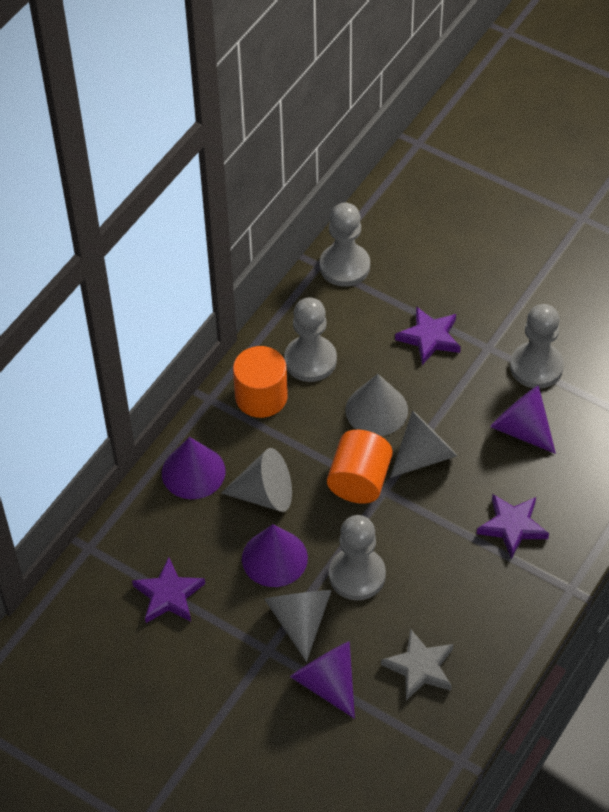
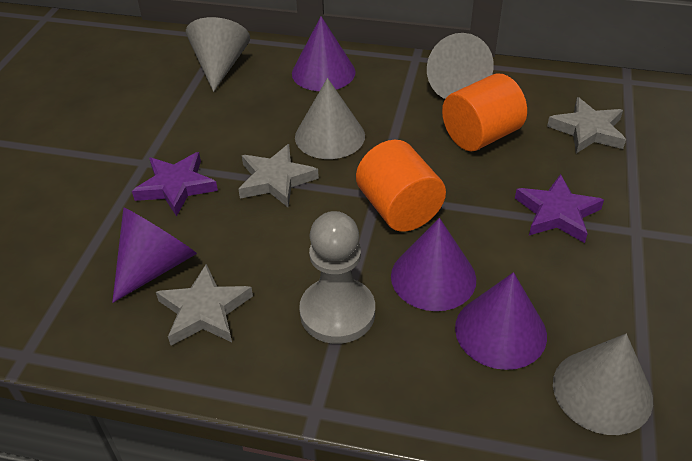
grey pawn: 4 -> 1
grey star: 1 -> 3
purple star: 3 -> 2

